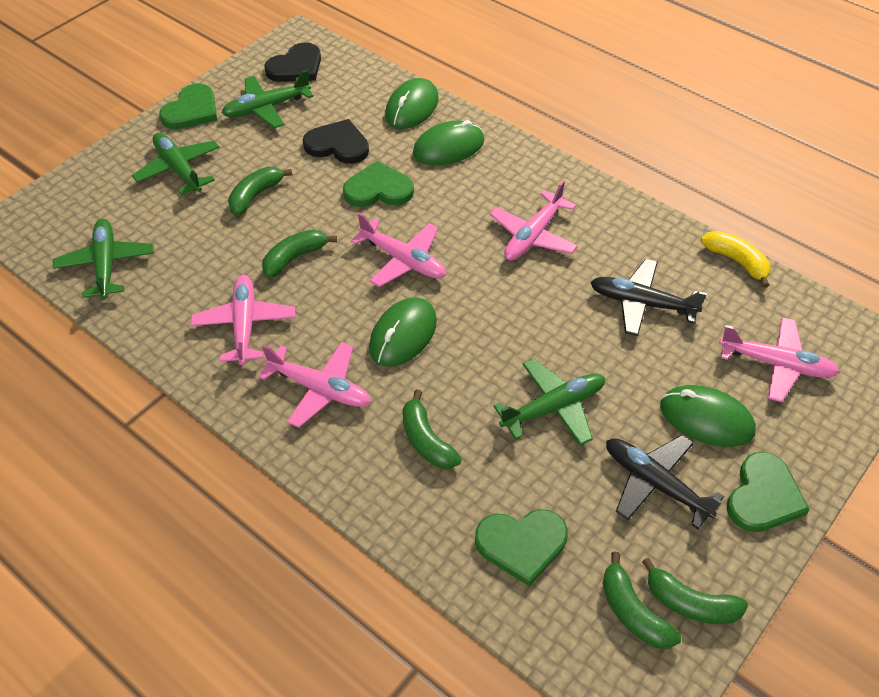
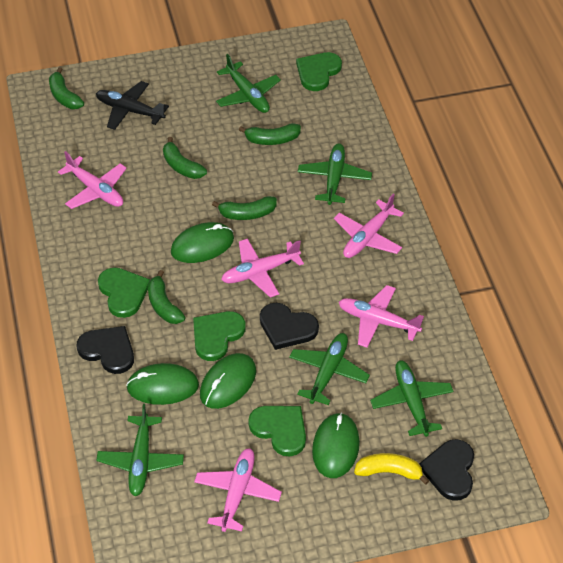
black heart: 2 -> 3
black plane: 2 -> 1
green plane: 4 -> 5

